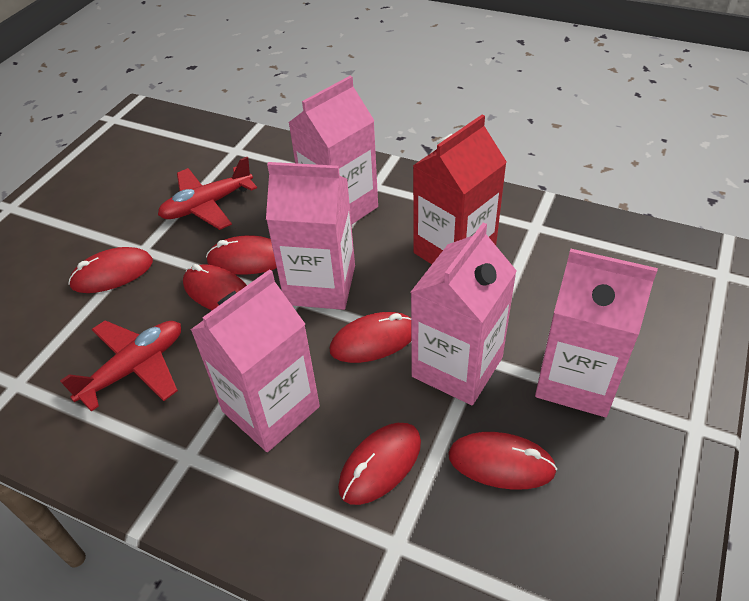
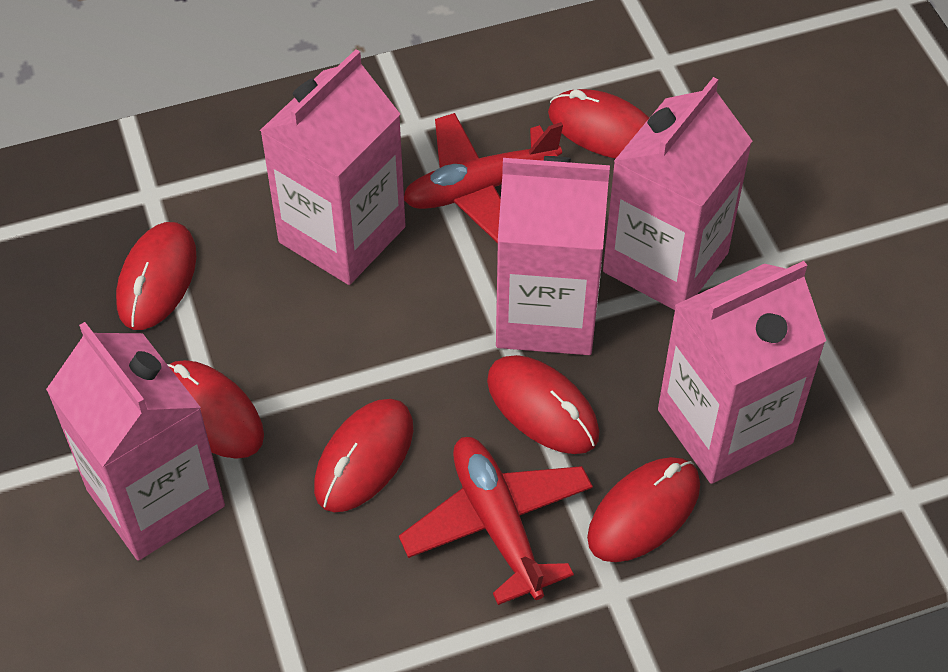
red carton: 1 -> 0

